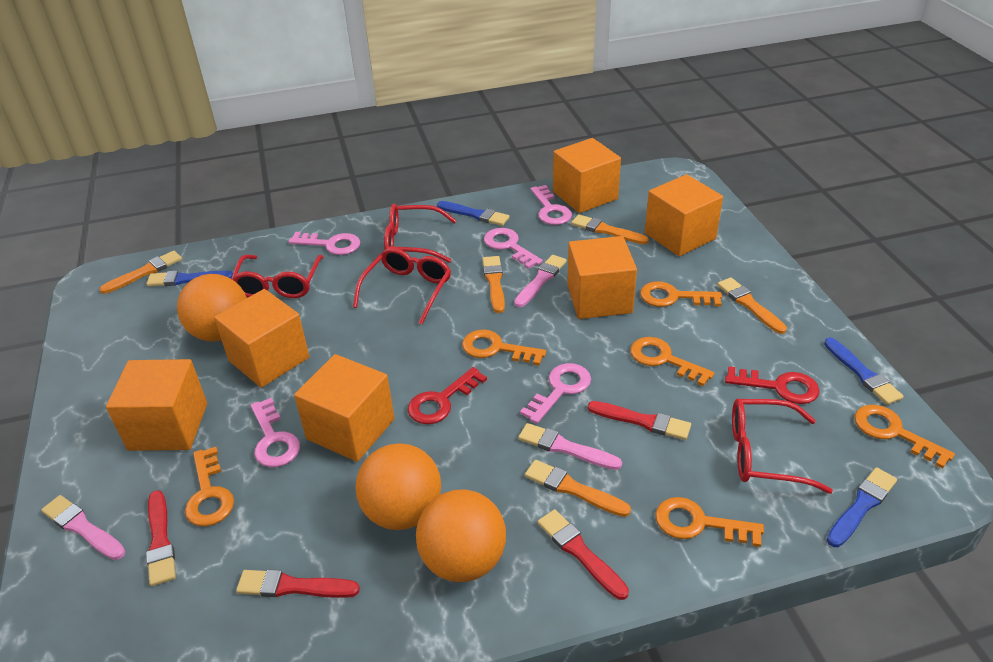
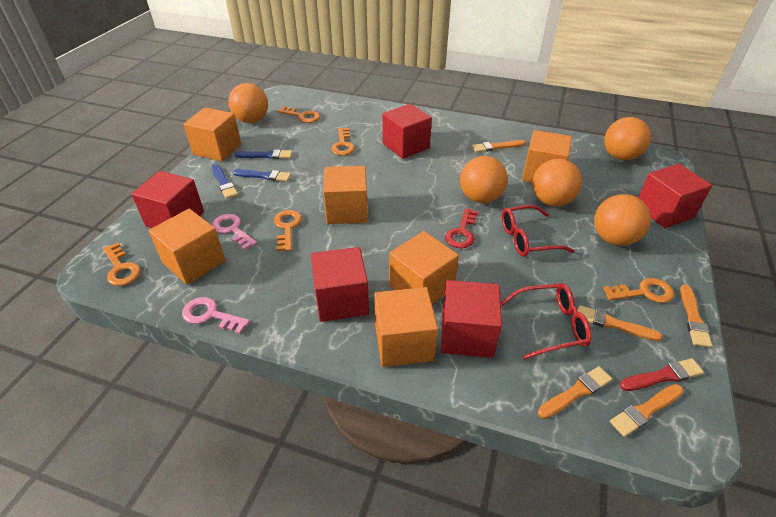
blue brush: 4 -> 3
orange ball: 3 -> 5
orange key: 6 -> 5
pink brush: 3 -> 0
pink key: 5 -> 2
red brush: 4 -> 1
red cube: 0 -> 5
red glasses: 4 -> 2
red key: 2 -> 1

